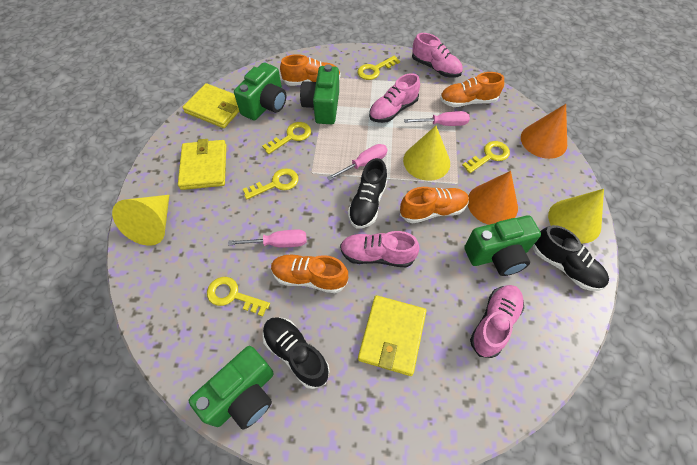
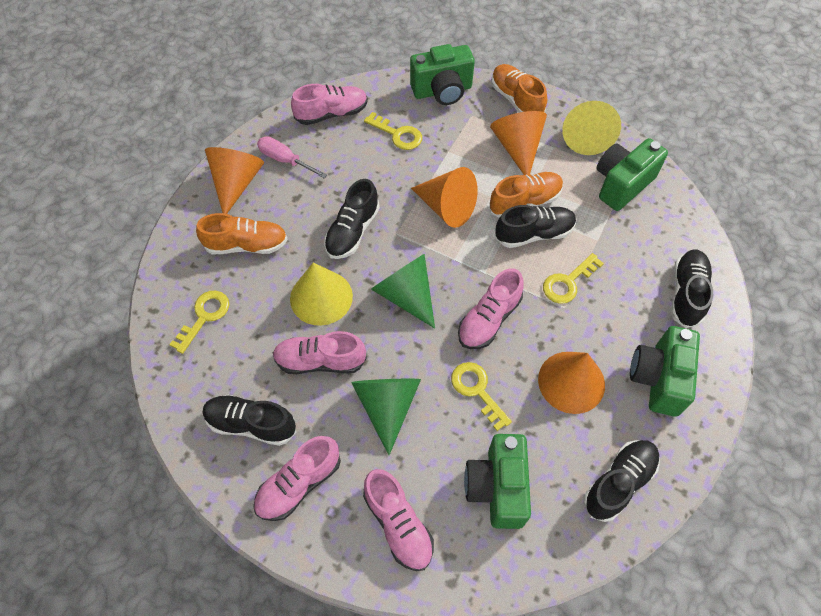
black shoe: 3 -> 5
green cone: 0 -> 2
orange cone: 2 -> 4
orange shoe: 4 -> 3
pink screwdriver: 3 -> 1
pink shoe: 4 -> 5
yellow cone: 3 -> 2
yellow key: 5 -> 4
yellow wallet: 3 -> 0

